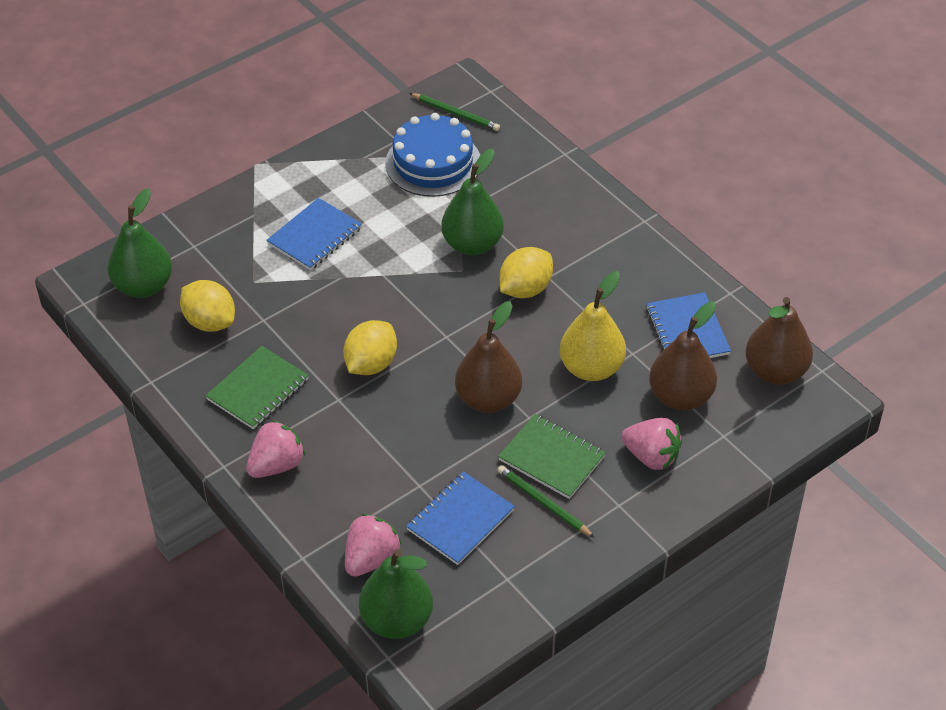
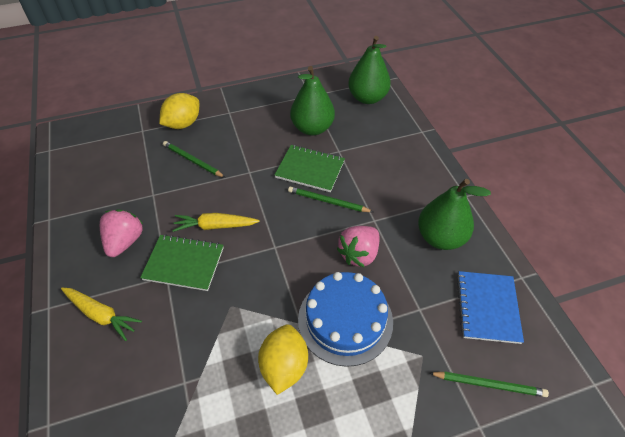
blue notebook: 3 -> 1
brown pear: 3 -> 0
green pencil: 2 -> 3
pink strawberry: 3 -> 2
yellow carrot: 0 -> 2
yellow lemon: 3 -> 2
yellow pear: 1 -> 0

